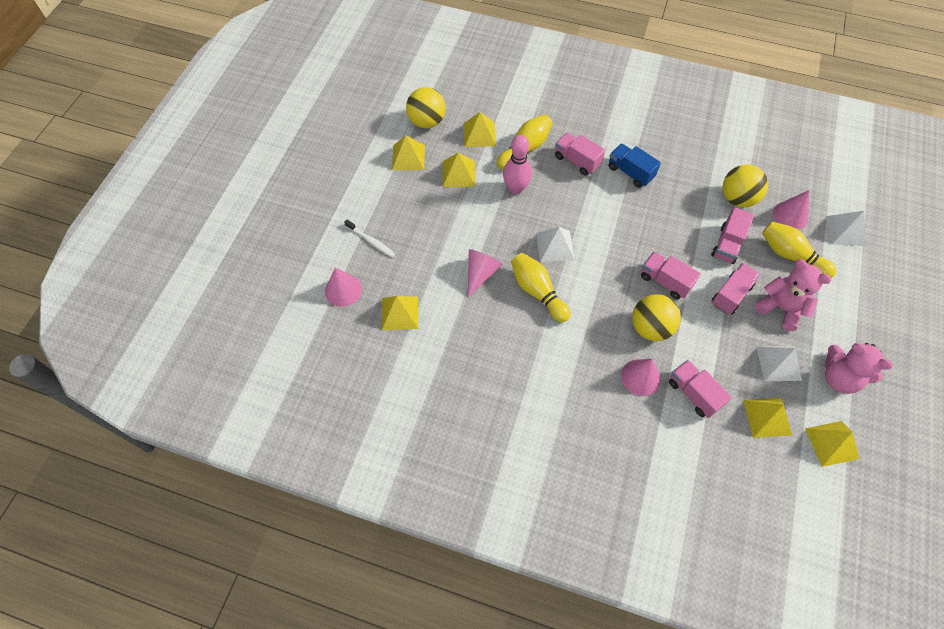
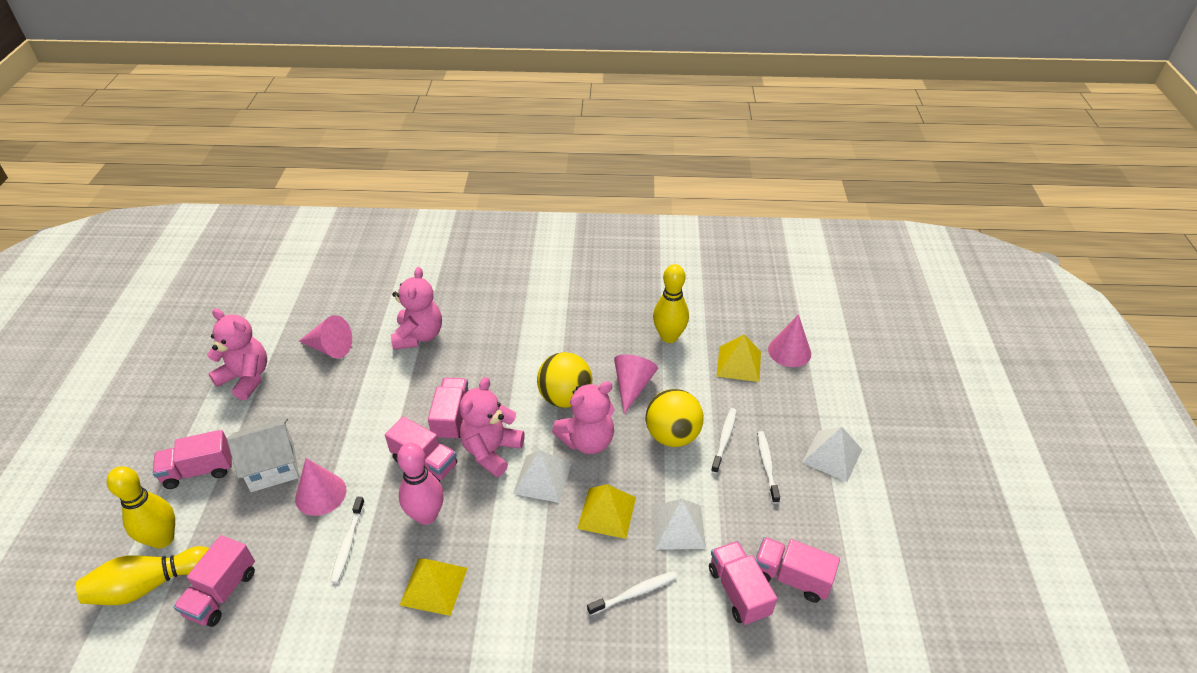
blue truck: 1 -> 0
pink teddy bear: 2 -> 4
pink truck: 5 -> 6
white house: 0 -> 1
white toothbrush: 1 -> 4
yellow ball: 3 -> 2
yellow pyramid: 6 -> 3

